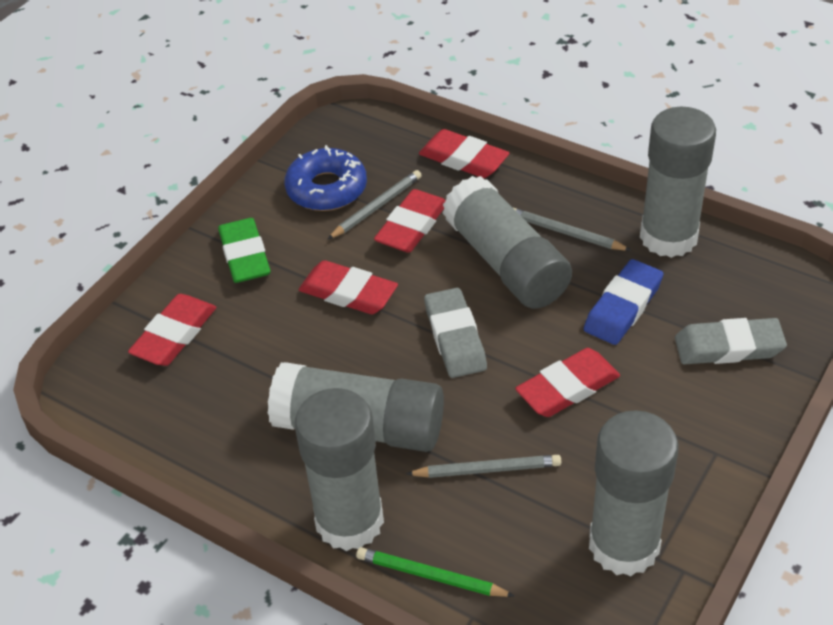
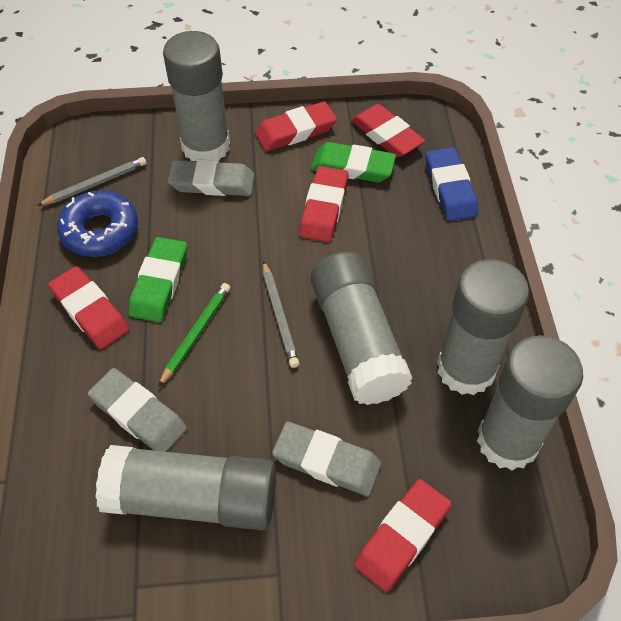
green eraser: 1 -> 2
grey eraser: 2 -> 3
grey pencil: 3 -> 2

